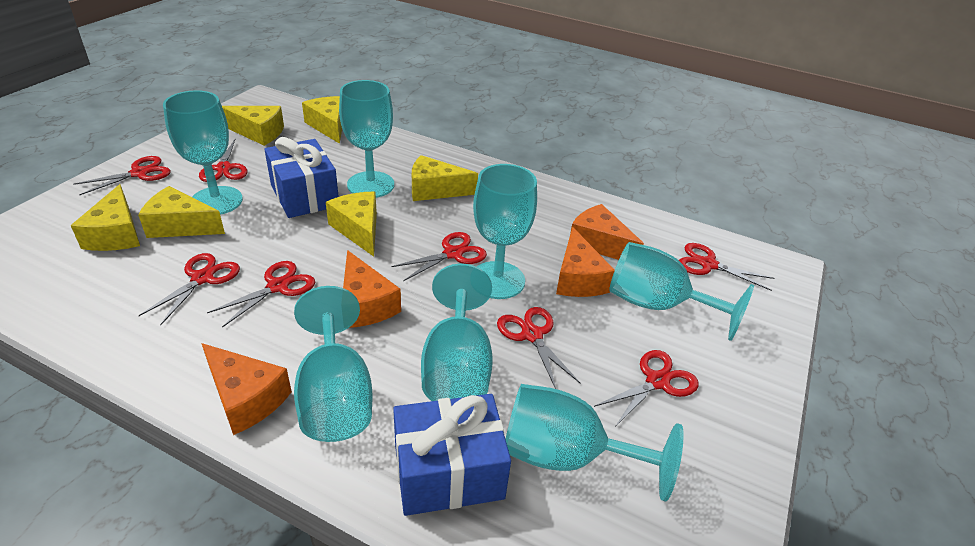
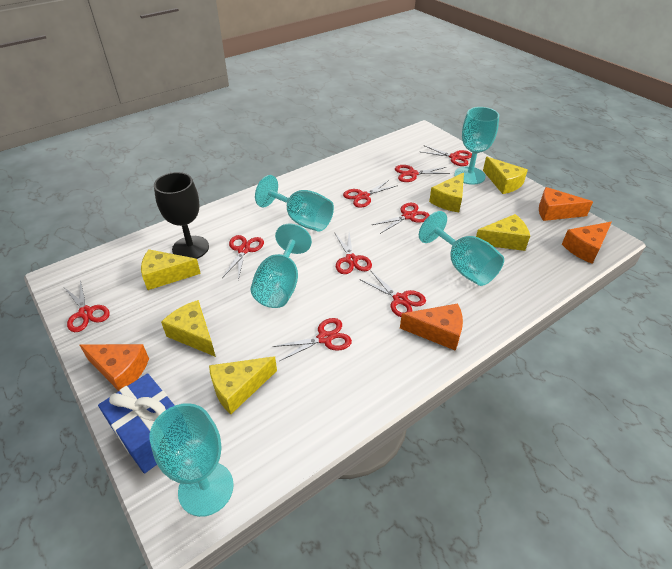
black goblet: 0 -> 1
blue gift: 2 -> 1
red scissors: 8 -> 9
turquoise goblet: 7 -> 5

